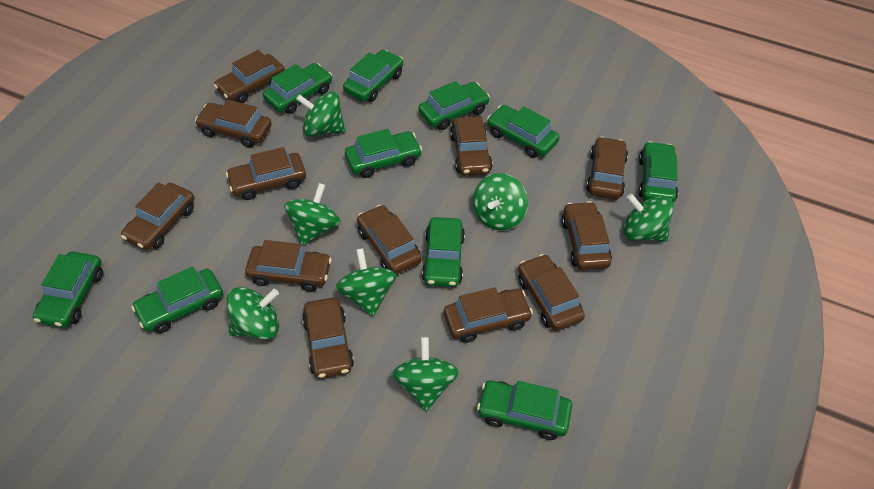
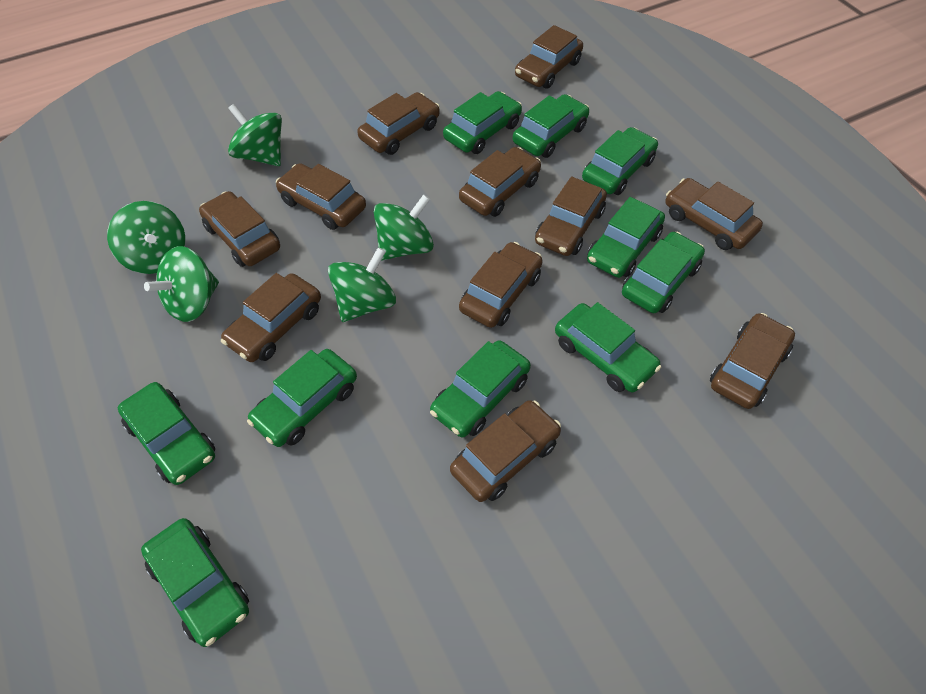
brown car: 12 -> 11
green spinning top: 7 -> 5

